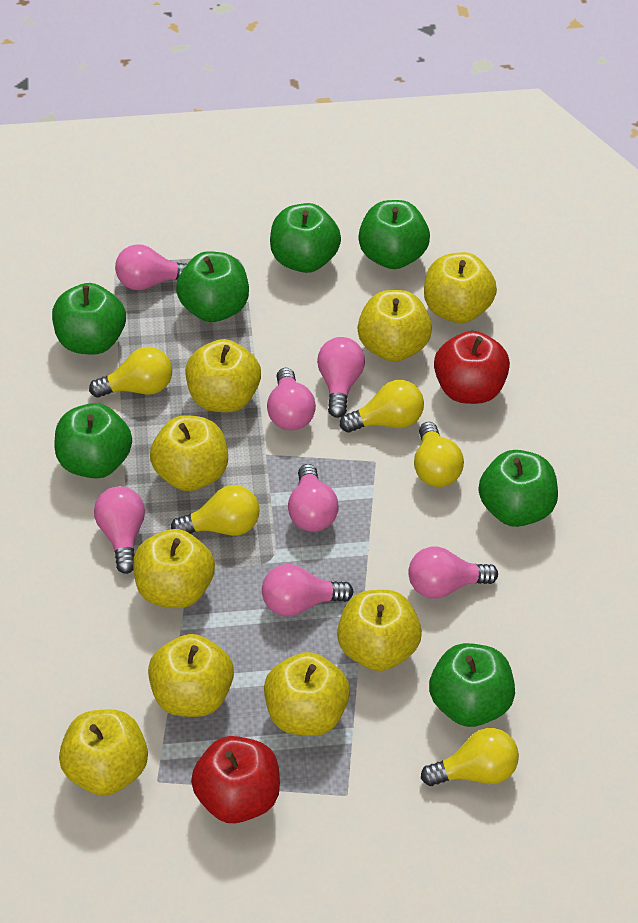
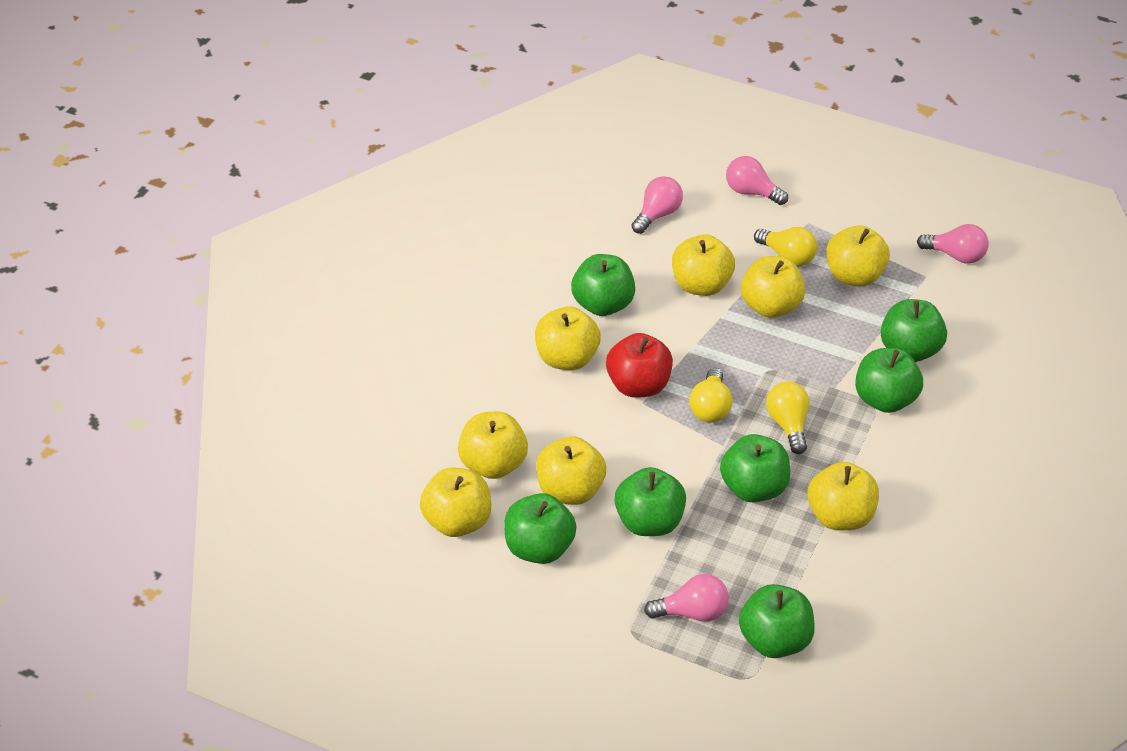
pink light bulb: 7 -> 4
red apple: 2 -> 1
yellow apple: 9 -> 8
yellow light bulb: 5 -> 3

